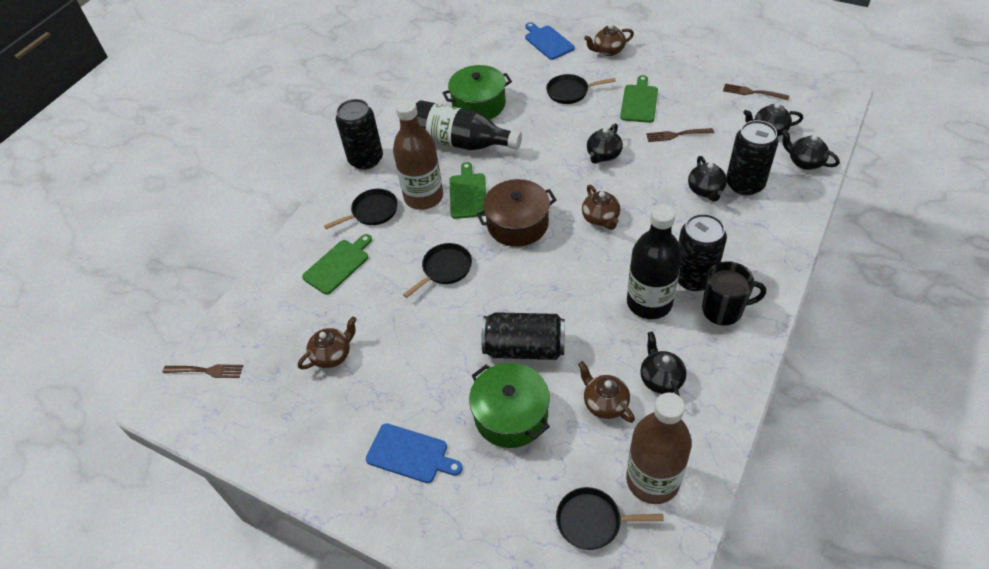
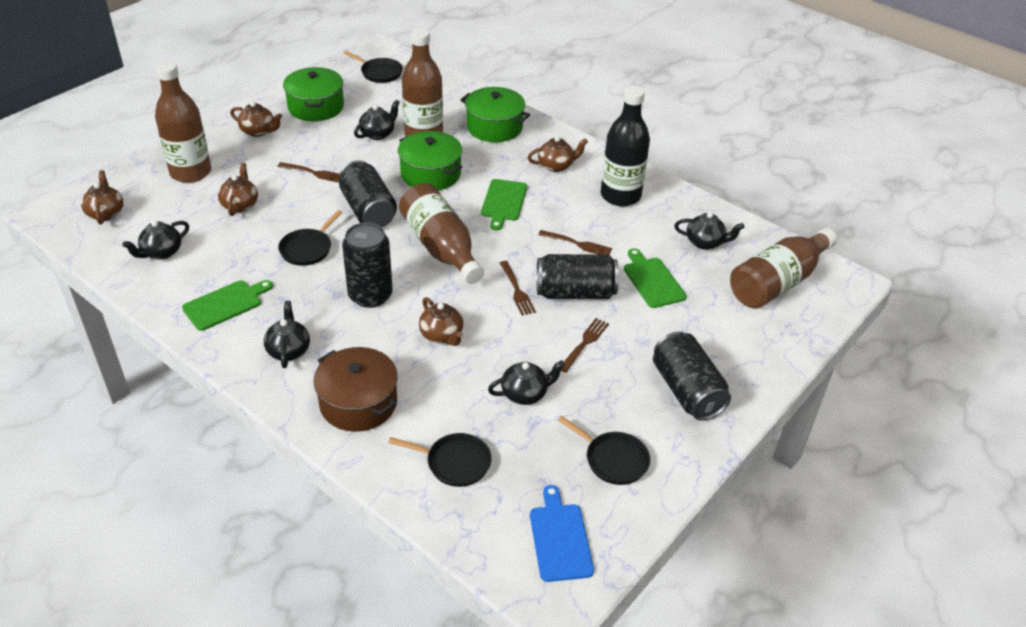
black bottle: 2 -> 1
black mug: 1 -> 0
blue cutting board: 2 -> 1
brown bottle: 2 -> 4
brown fork: 3 -> 4
brown teapot: 4 -> 5
green pot: 2 -> 3

